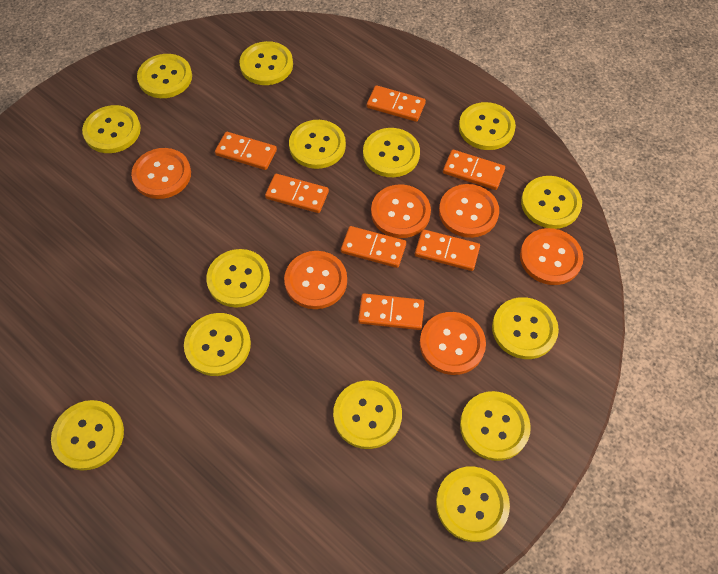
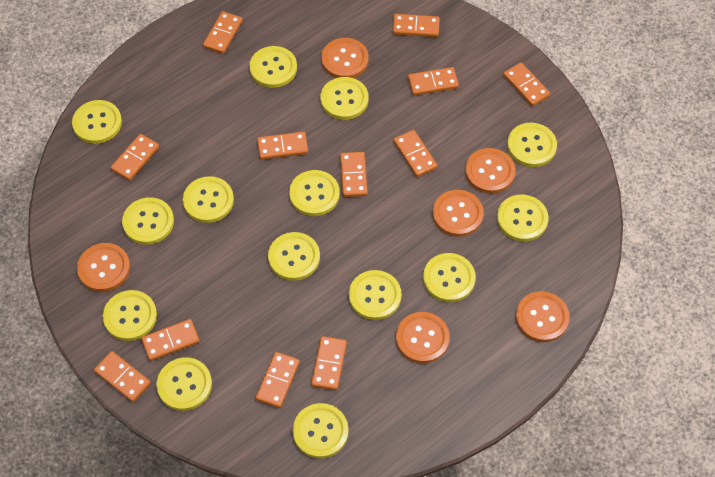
orange domino: 7 -> 12

